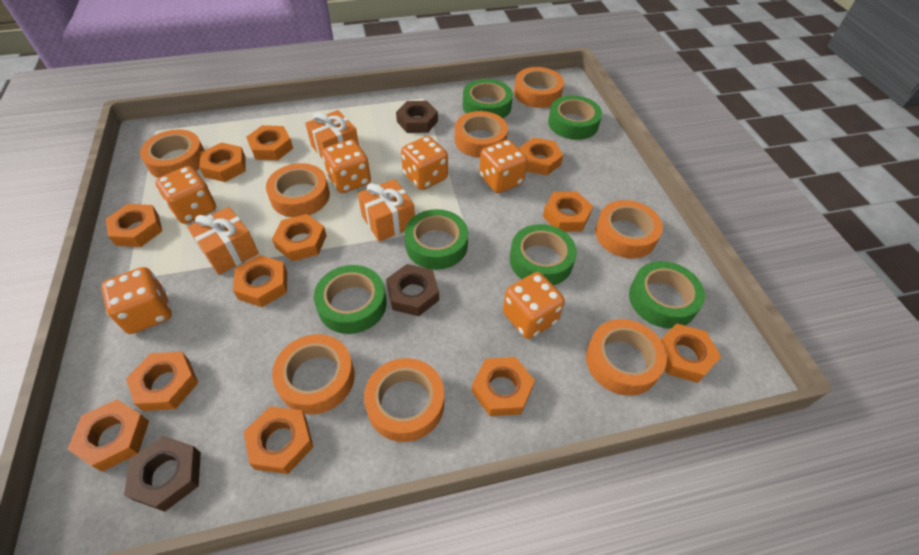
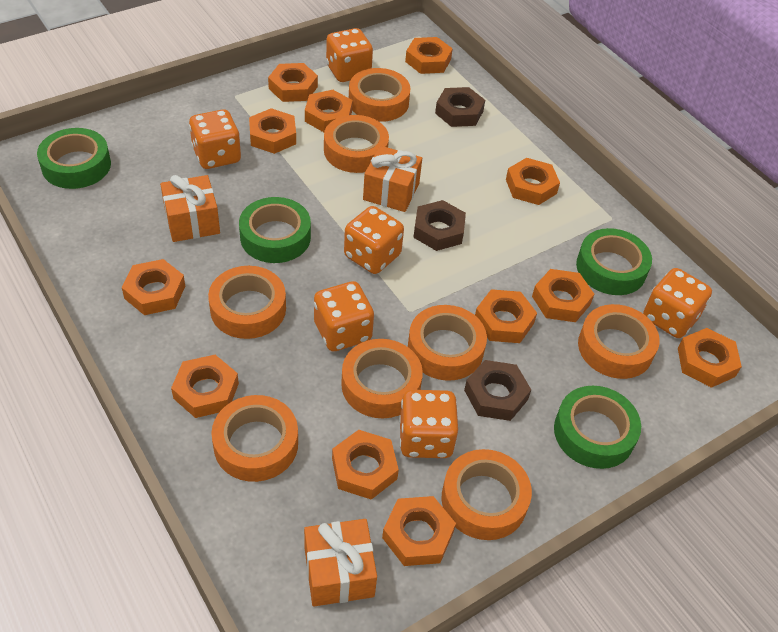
green tape: 6 -> 4

